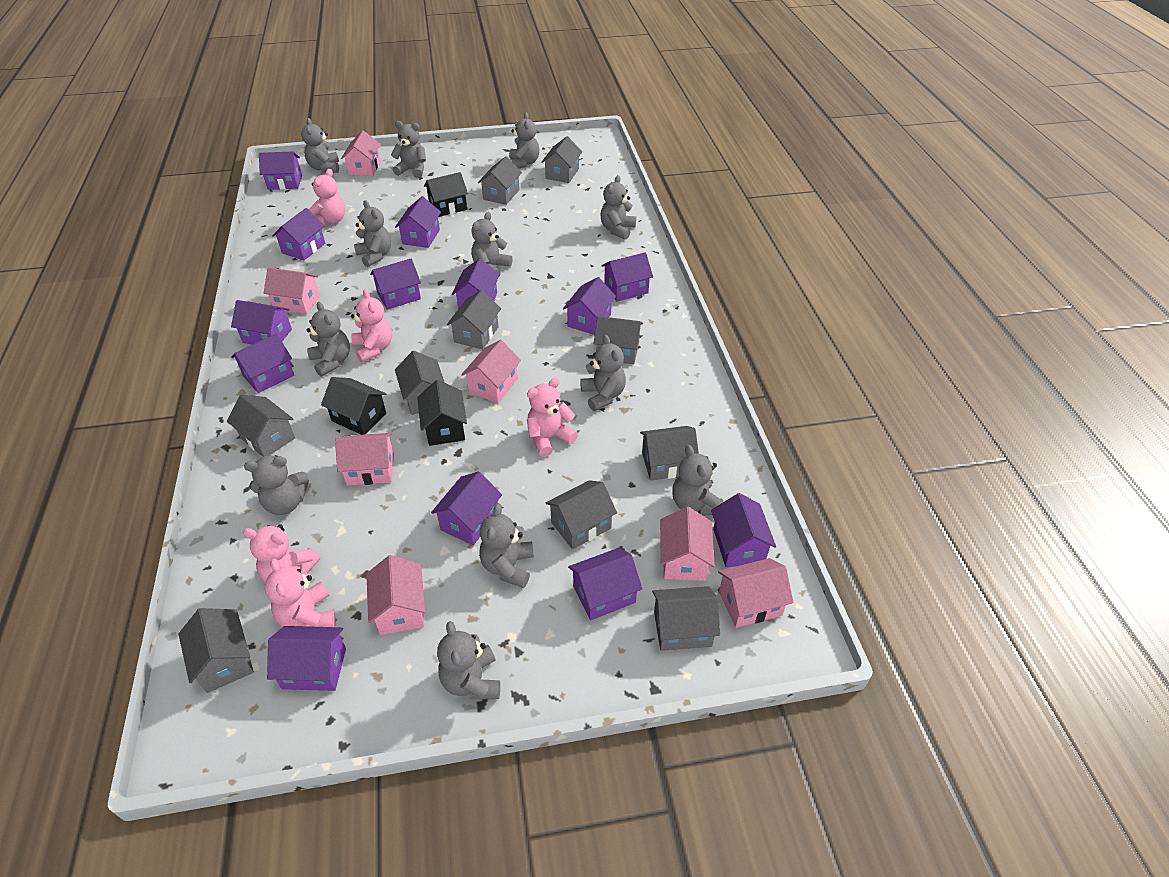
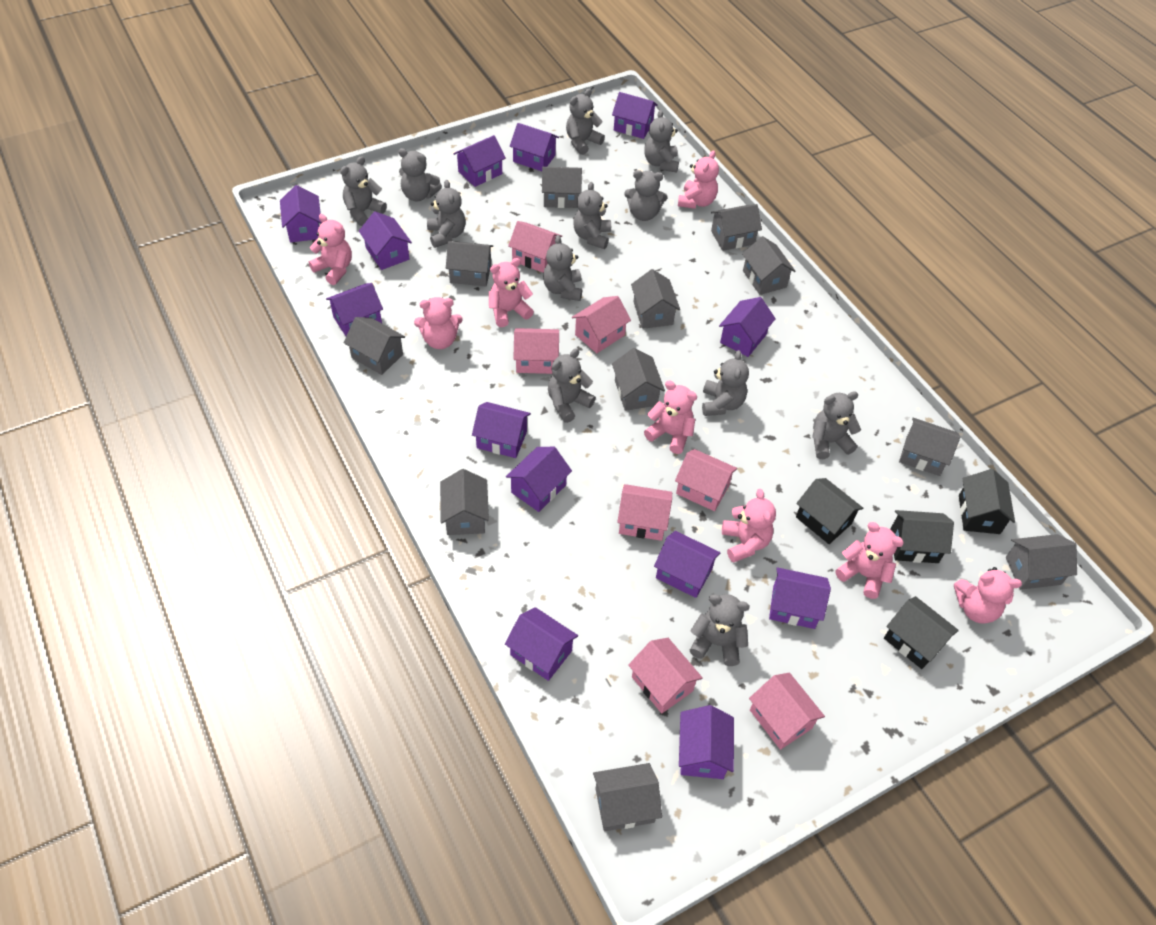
black house: 3 -> 4
grey house: 10 -> 11
pink teddy bear: 5 -> 8

